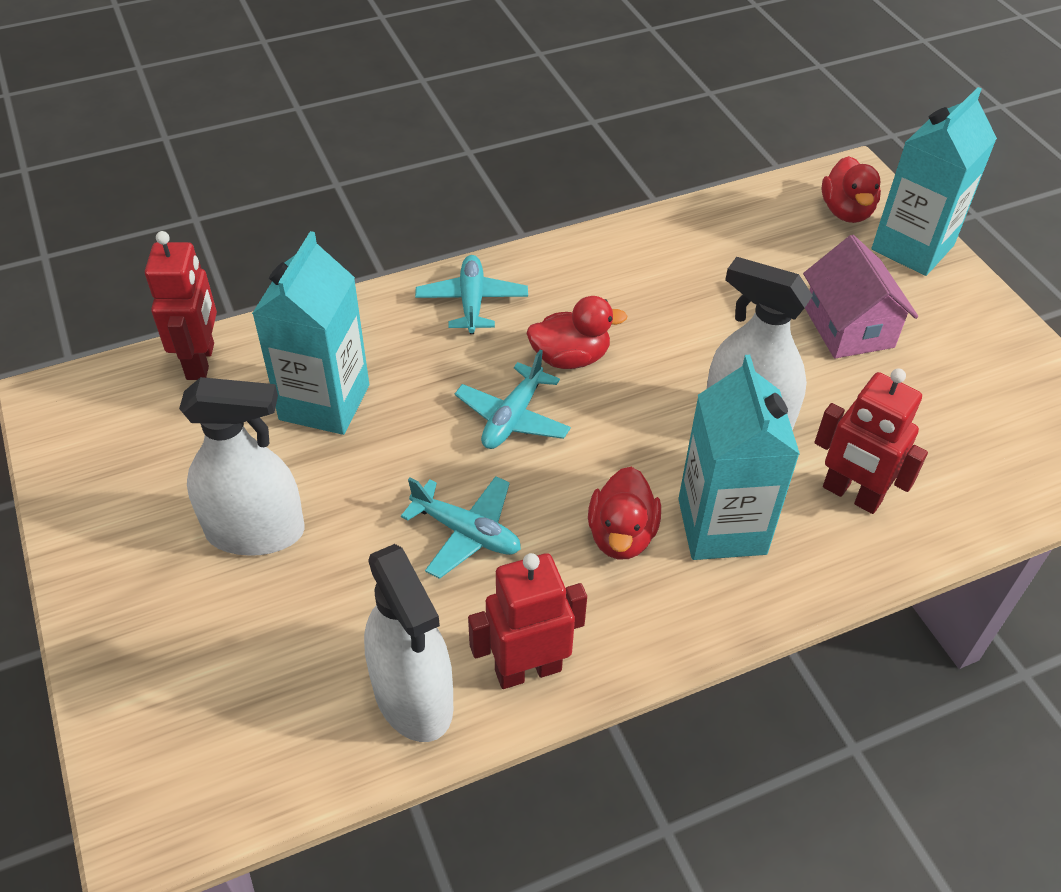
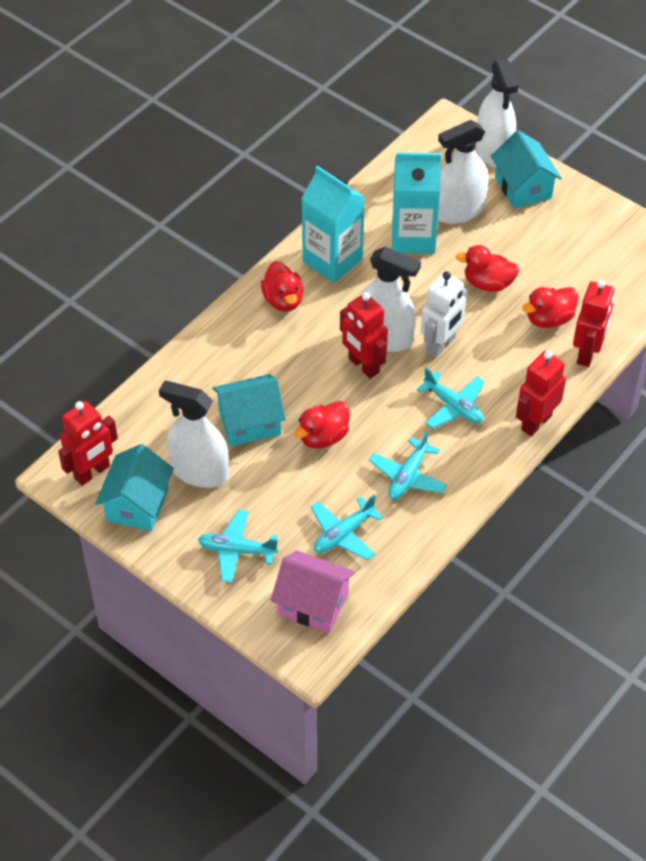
red duck: 3 -> 4
red robot: 3 -> 4
turquoise carton: 3 -> 2
turquoise house: 0 -> 3
turquoise plane: 3 -> 4
white robot: 0 -> 1
white spray bottle: 3 -> 4

